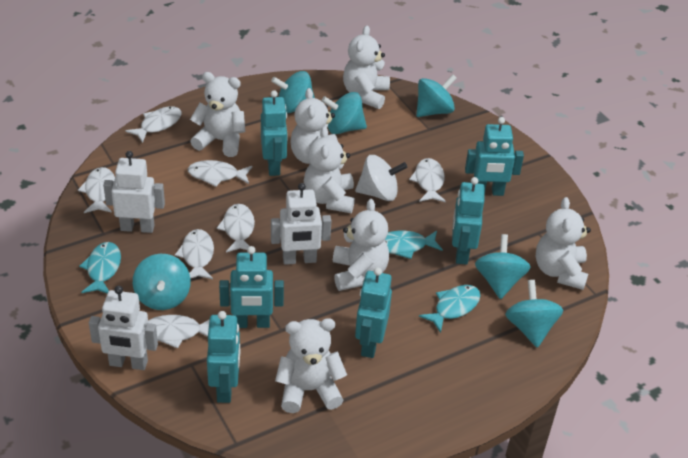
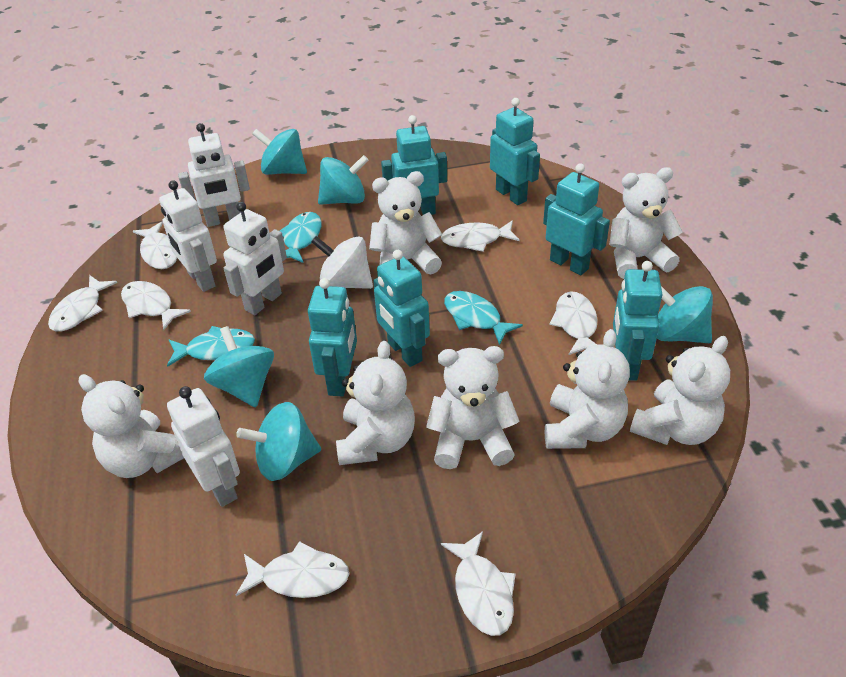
turquoise spinning top: 6 -> 5
white robot: 3 -> 4

